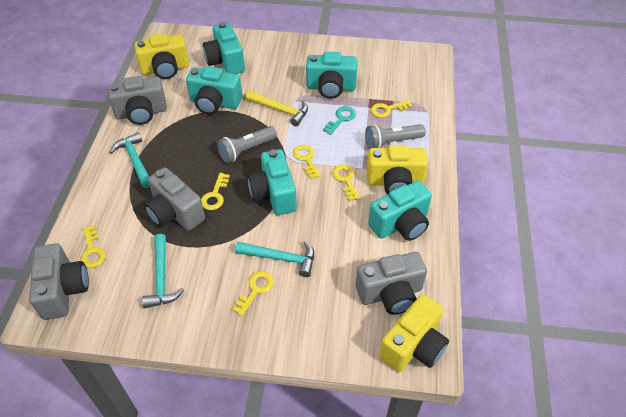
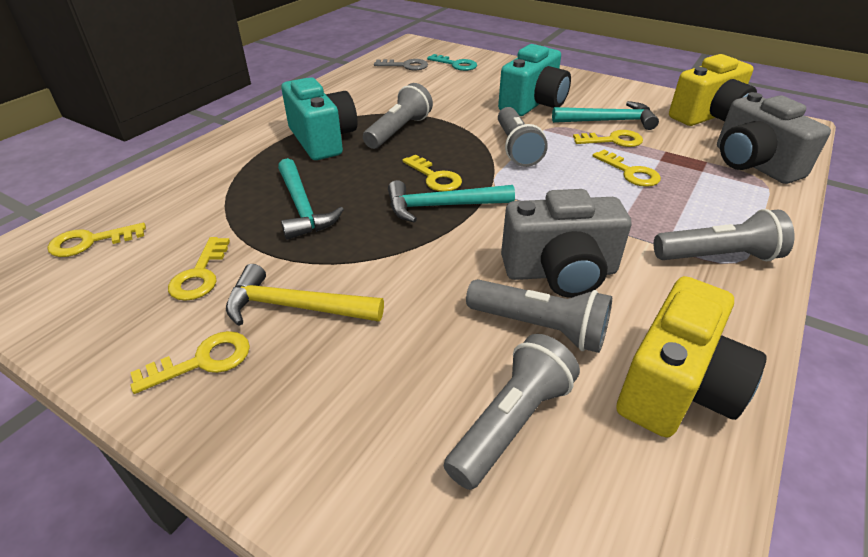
grey camera: 4 -> 2
grey flashlight: 2 -> 5
grey key: 0 -> 1
turquoise camera: 5 -> 2
yellow camera: 3 -> 2

